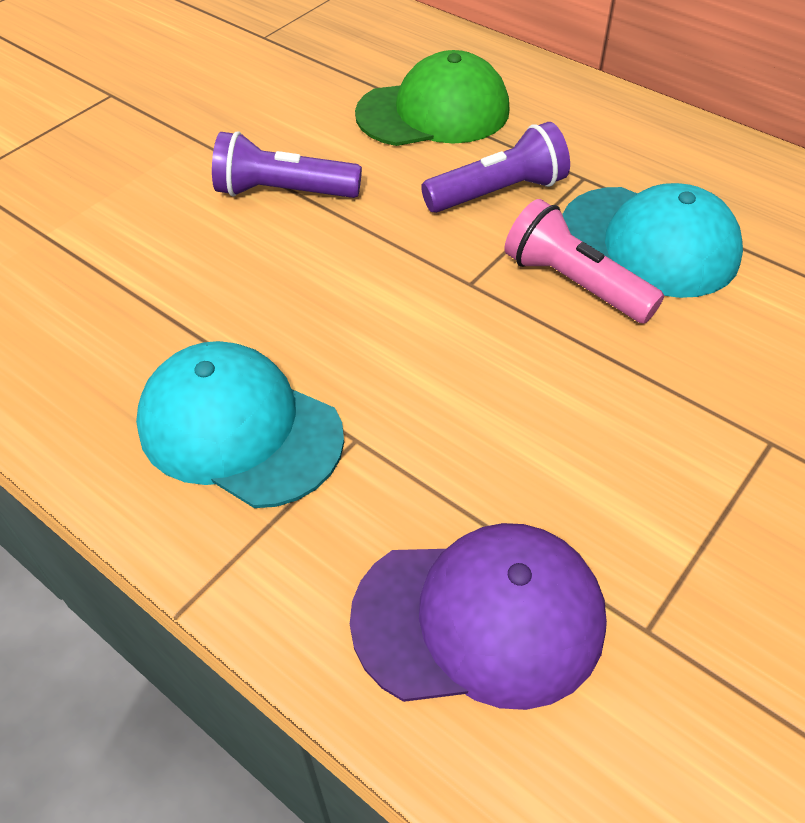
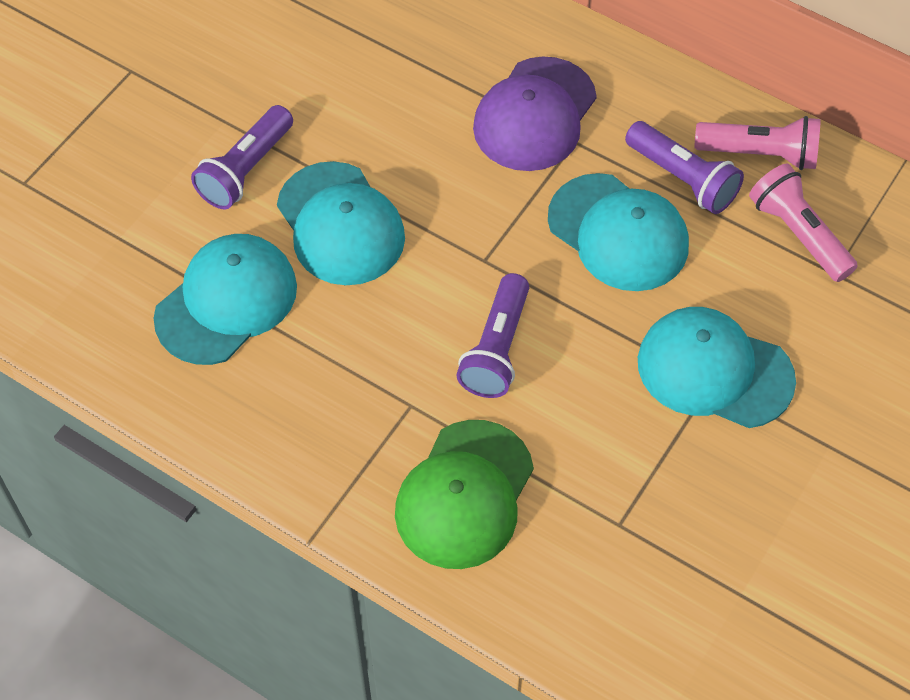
pink flashlight: 1 -> 2
purple flashlight: 2 -> 3
turquoise cap: 2 -> 4

